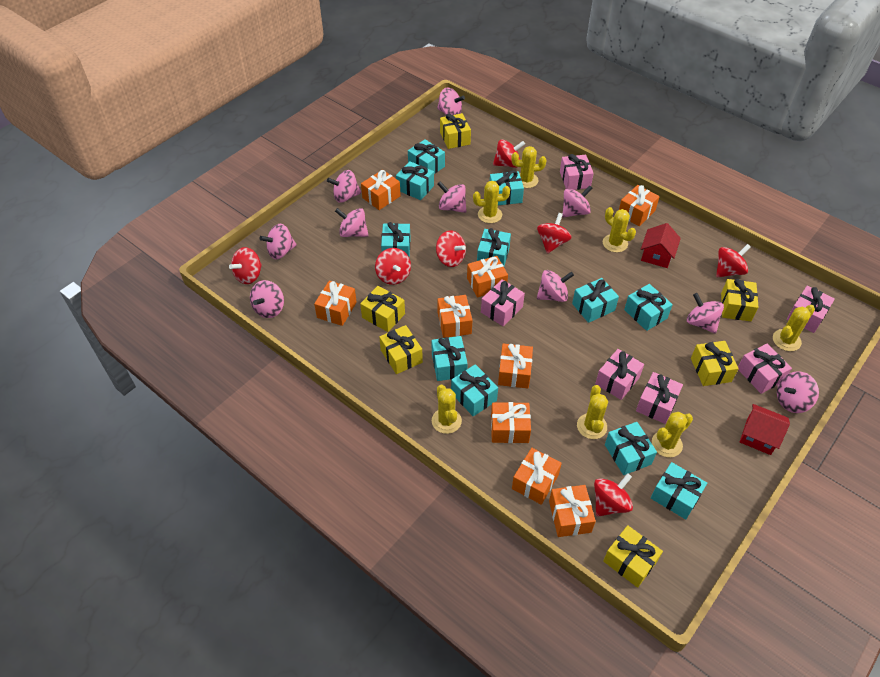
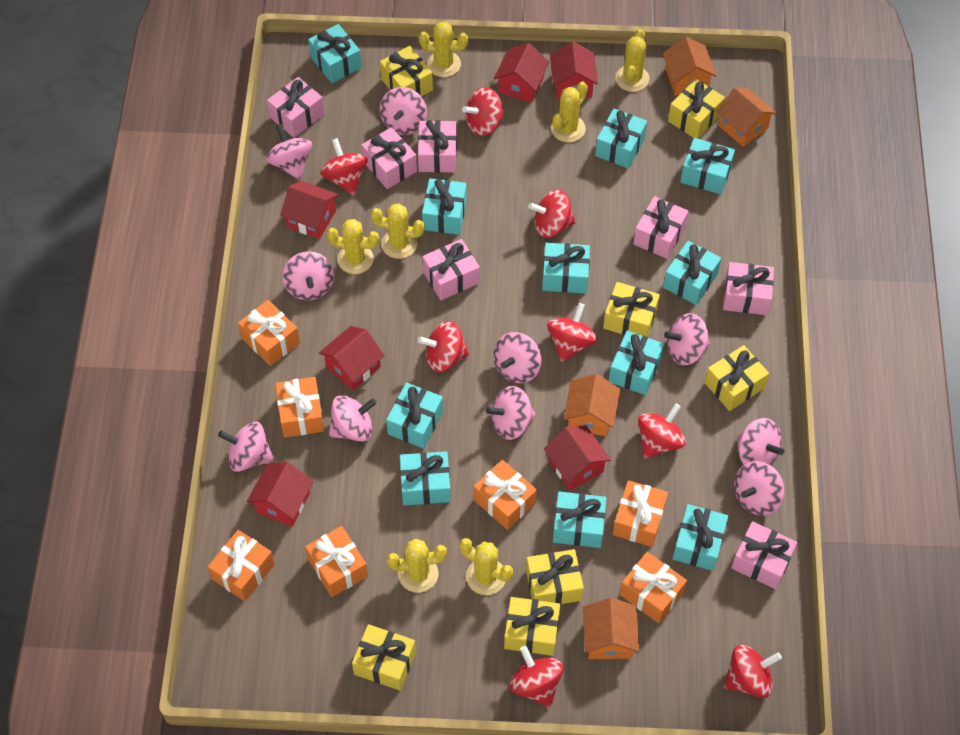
orange gift: 9 -> 7
orange house: 0 -> 4
pink gift: 6 -> 7
red house: 2 -> 6
red spinning top: 7 -> 8
yellow gift: 6 -> 7

